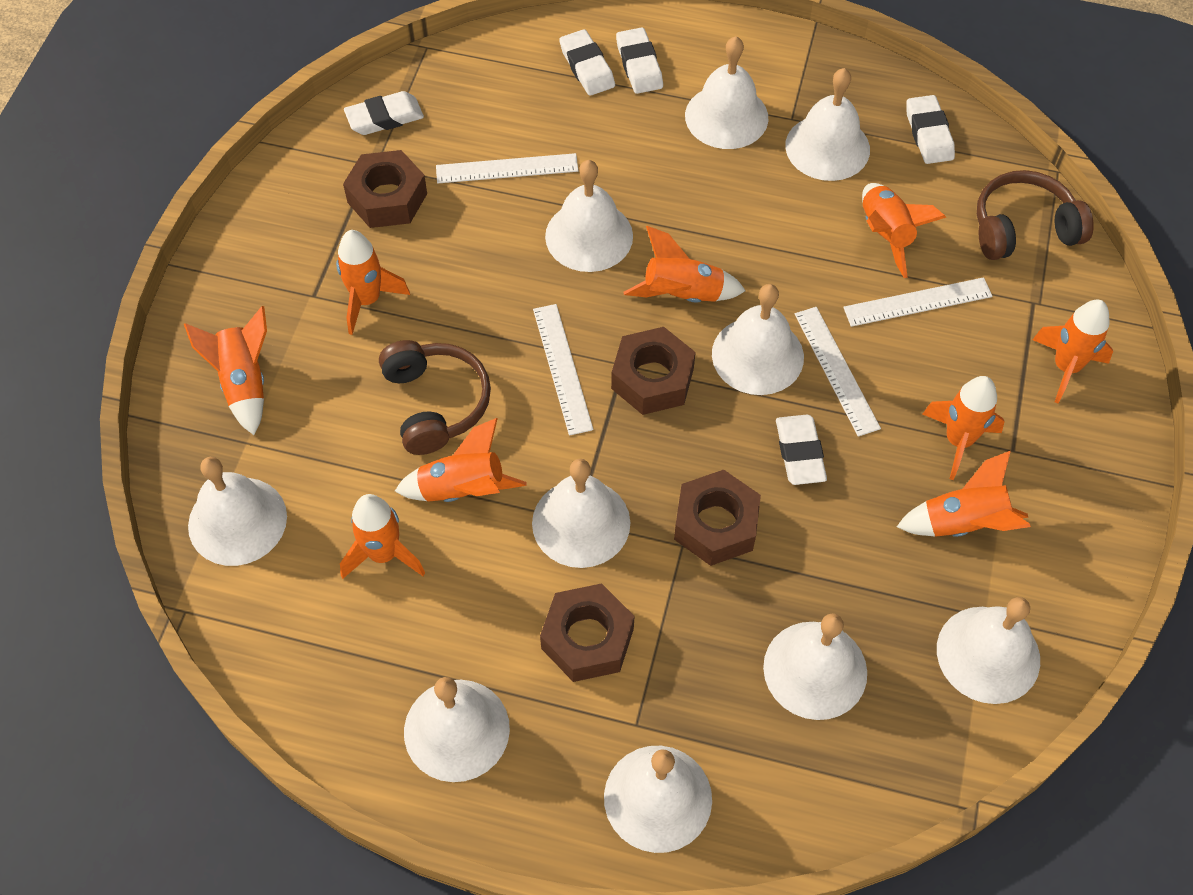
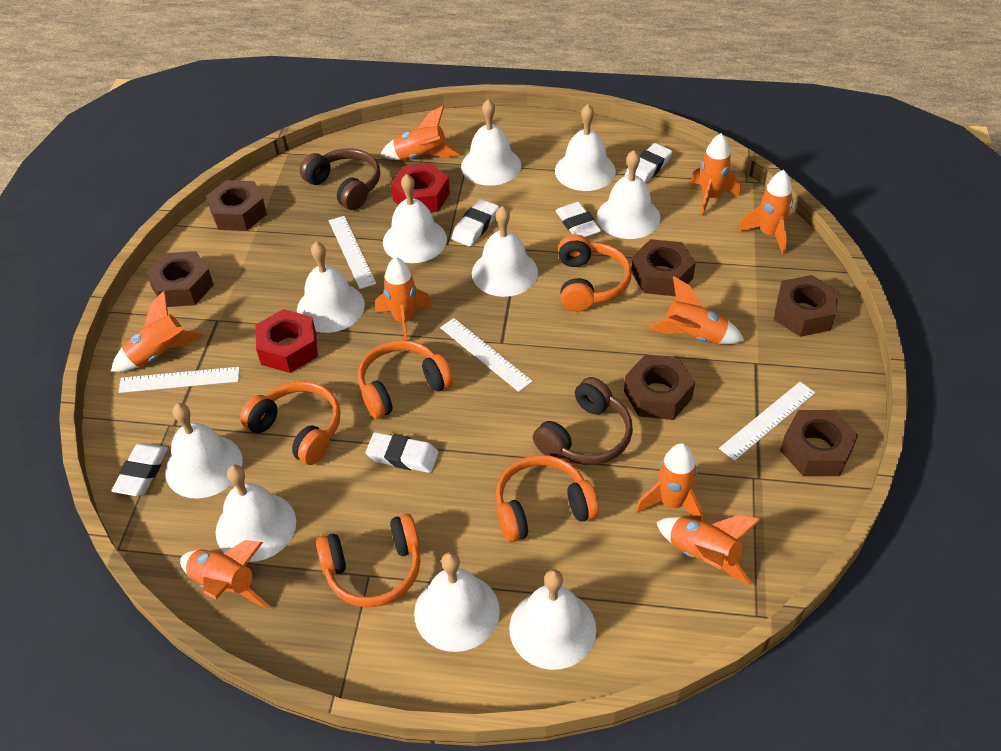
brown nut: 4 -> 6
orange headphones: 0 -> 5
red nut: 0 -> 2

